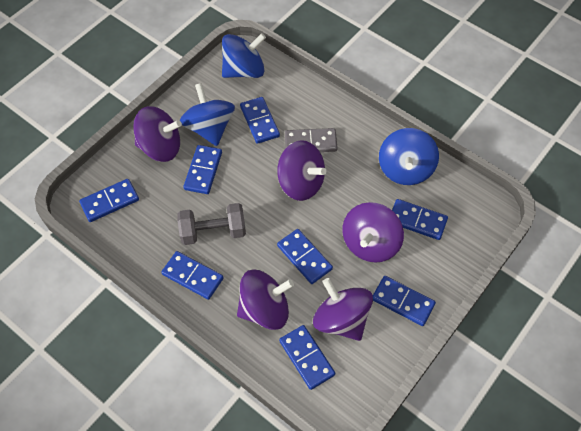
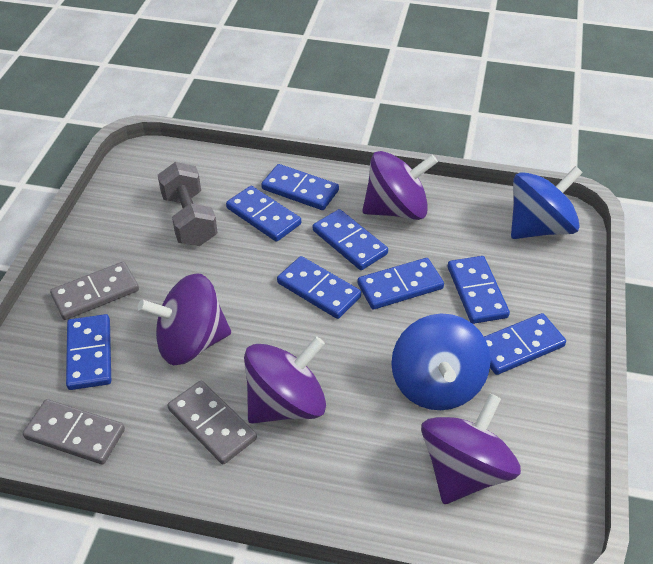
blue spinning top: 3 -> 2
grey domino: 1 -> 3
purple spinning top: 5 -> 4

